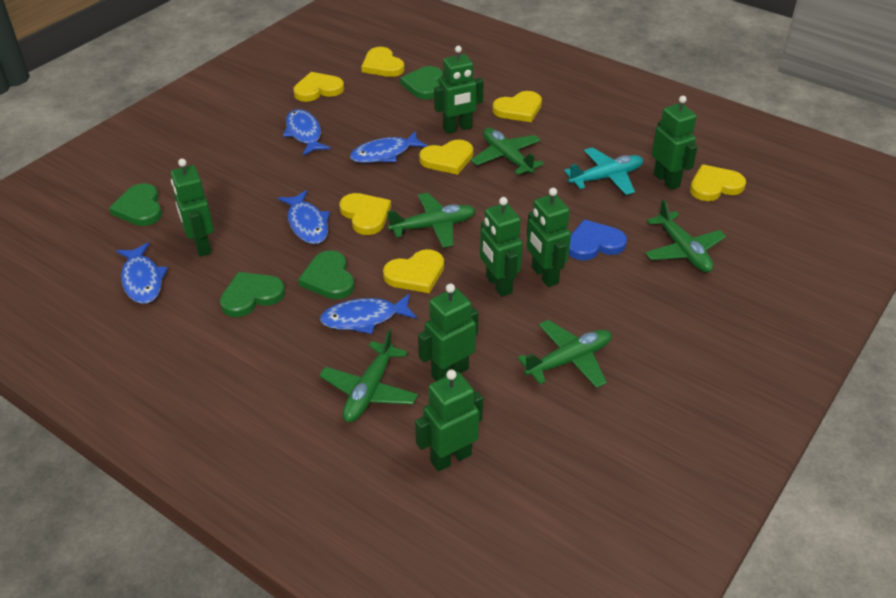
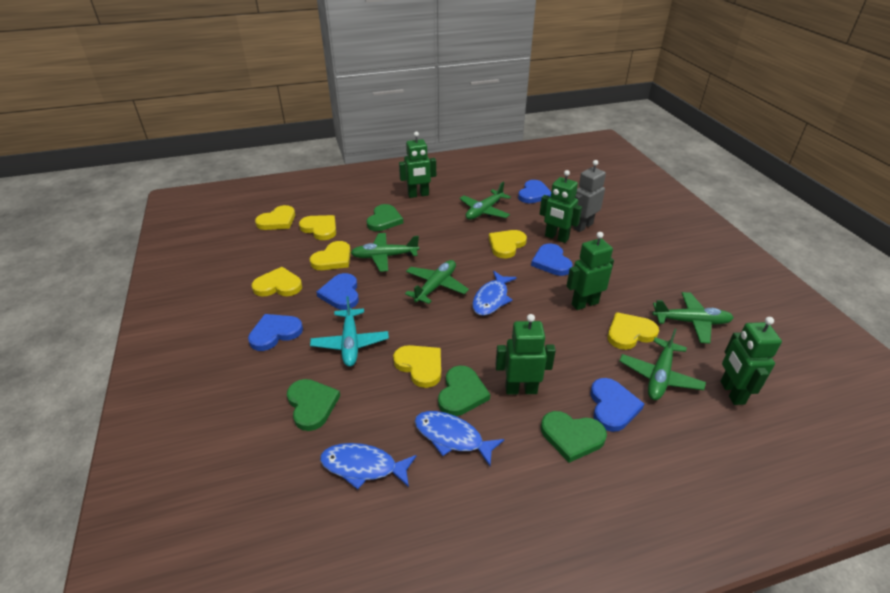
blue fish: 5 -> 3
blue heart: 1 -> 5
green robot: 7 -> 5
grey robot: 0 -> 1

